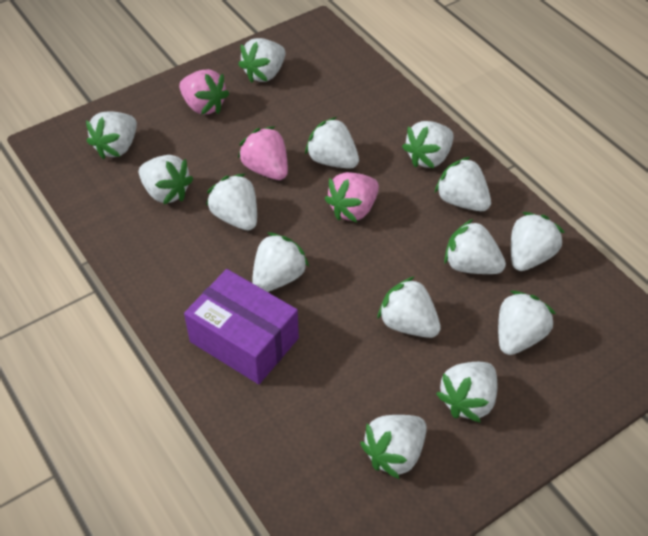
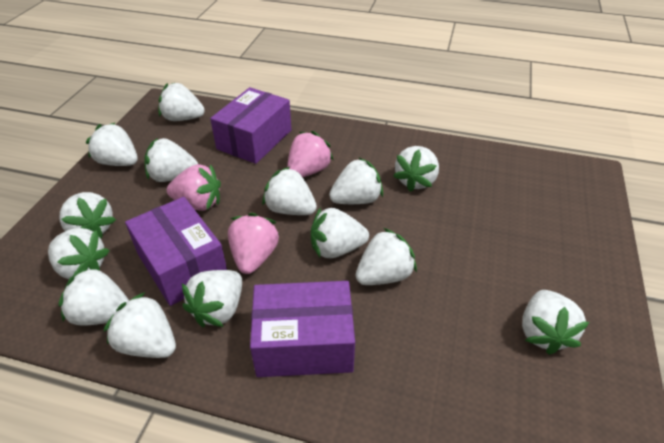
purple box: 1 -> 3

